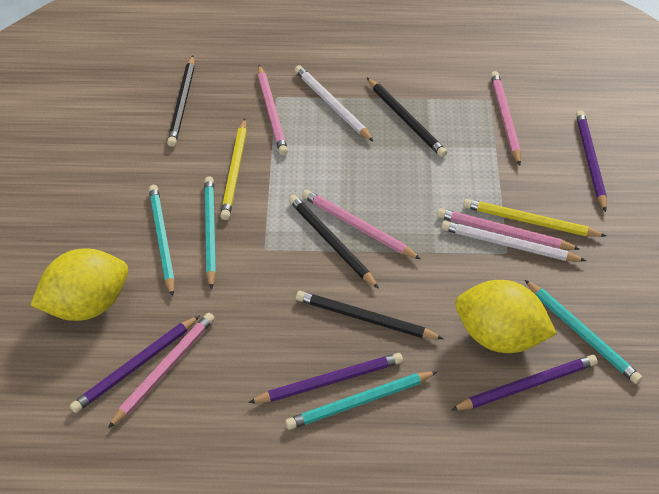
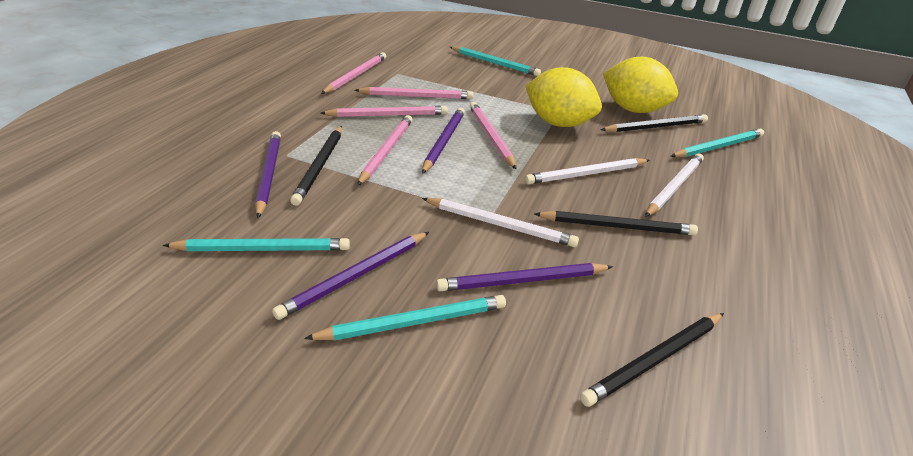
white pencil: 2 -> 3
yellow pencil: 2 -> 0

